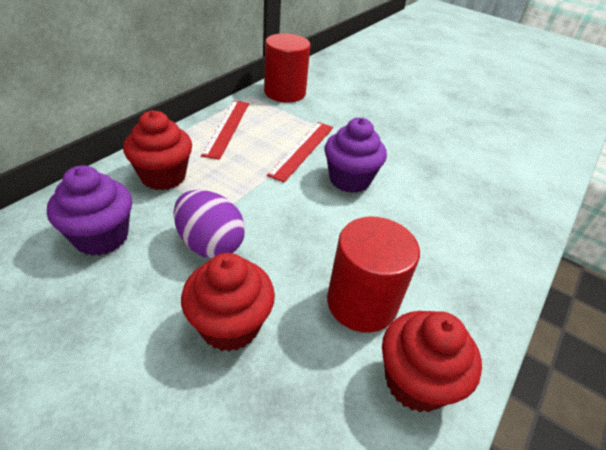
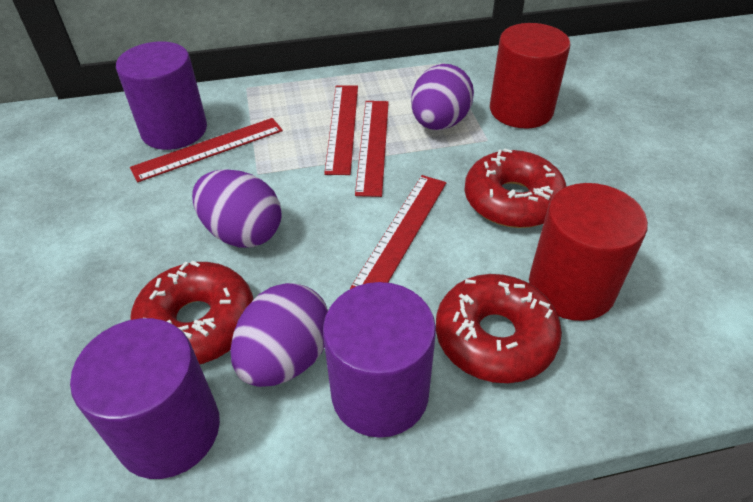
purple cupcake: 2 -> 0
purple cylinder: 0 -> 3
purple egg: 1 -> 3
red cupcake: 3 -> 0
red donut: 0 -> 3
red ruler: 2 -> 4

